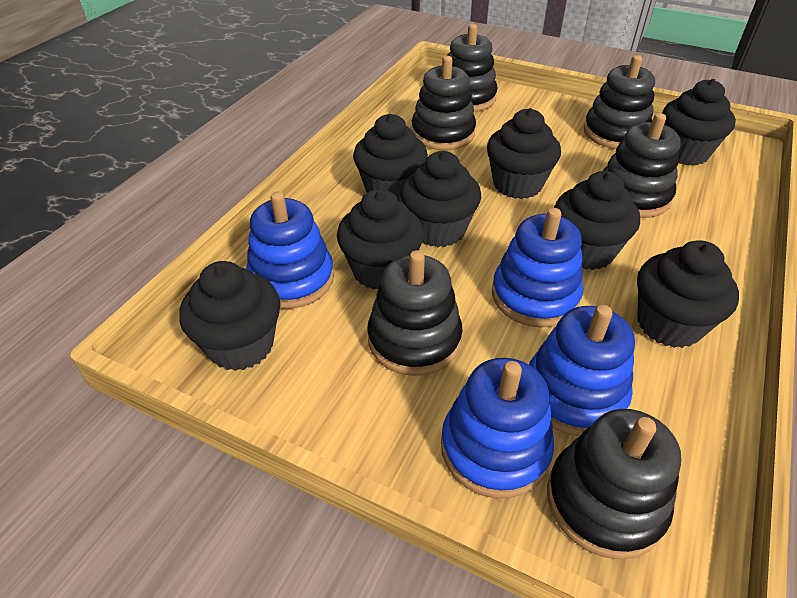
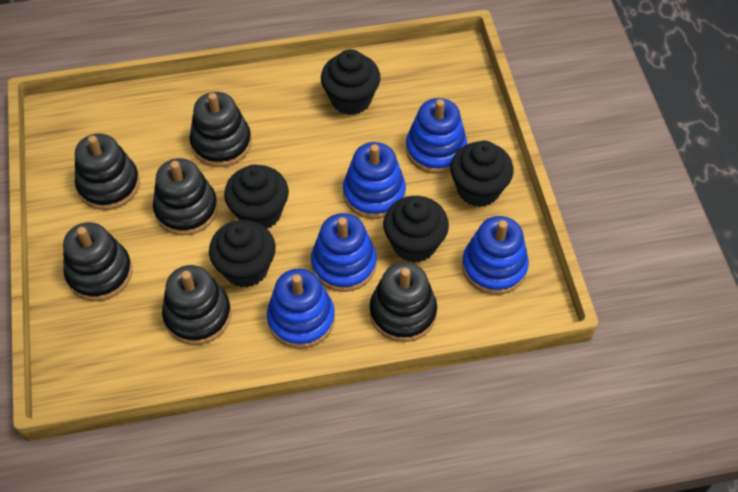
black cupcake: 8 -> 5
blue stacking toy: 4 -> 5

